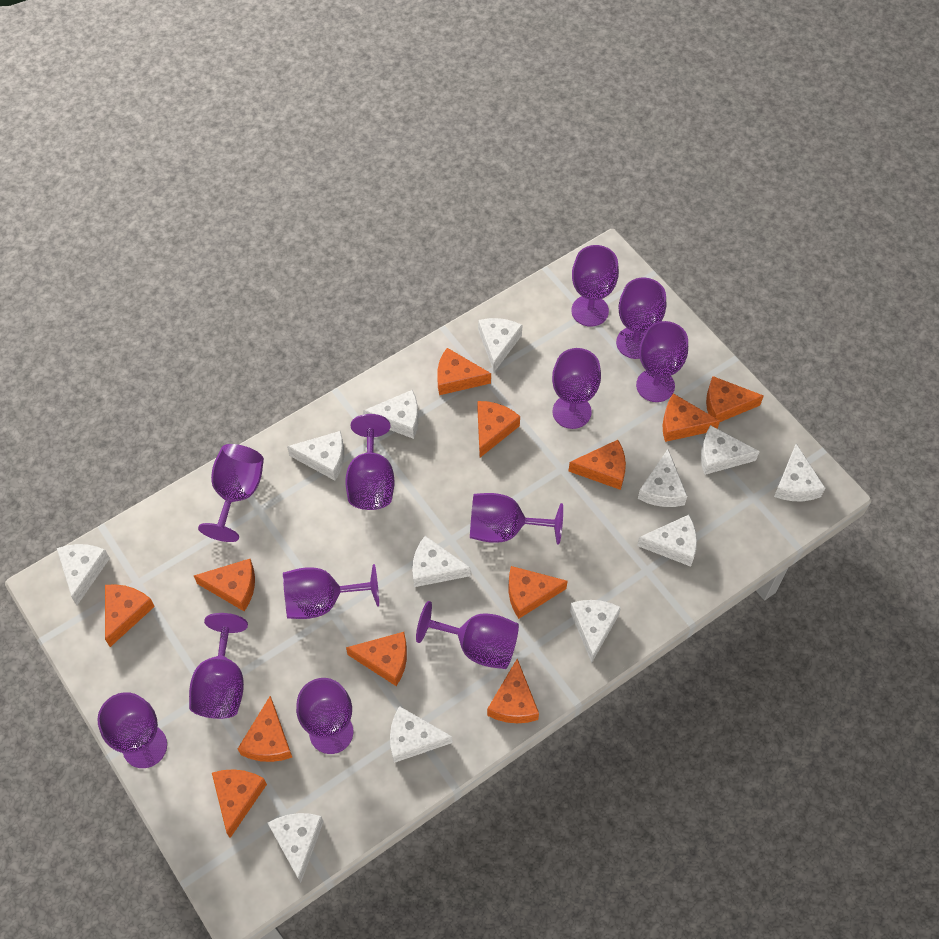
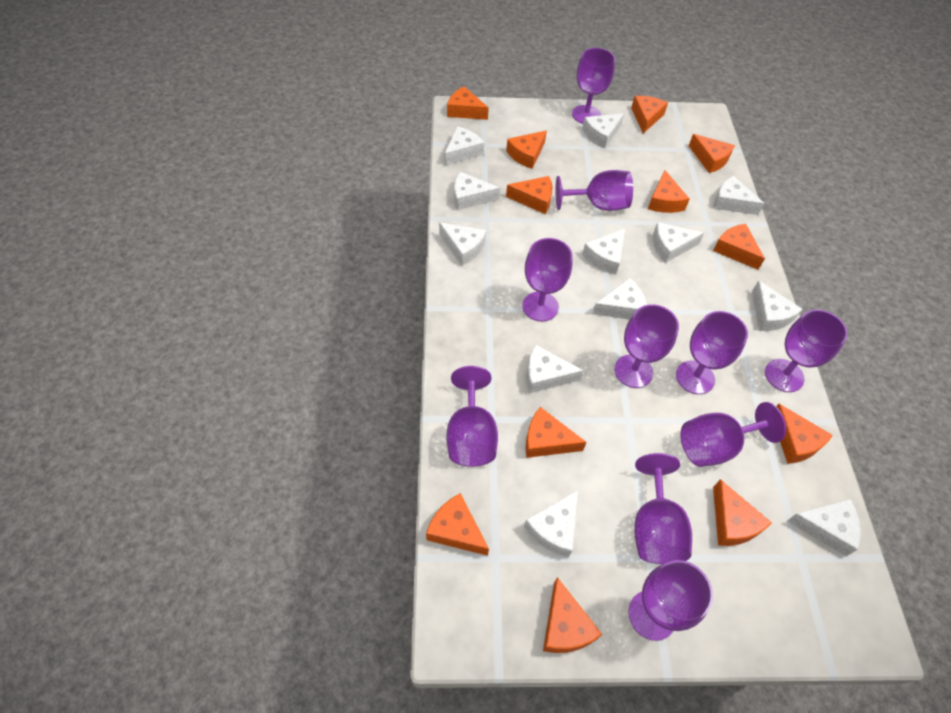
purple goblet: 12 -> 10

